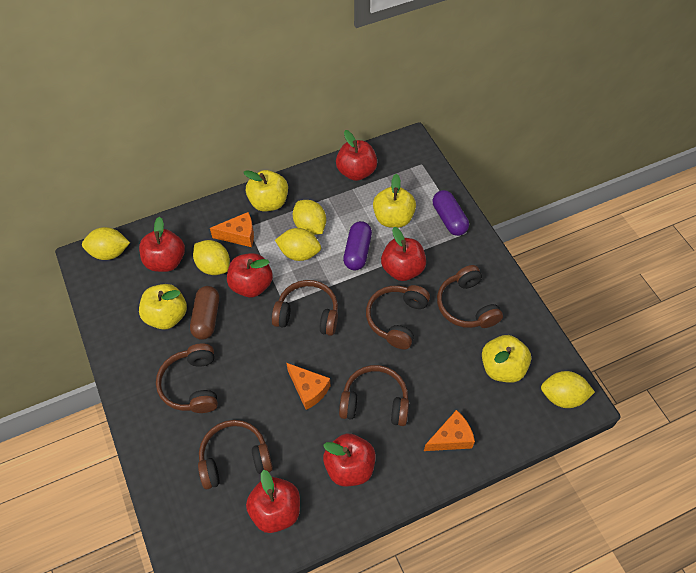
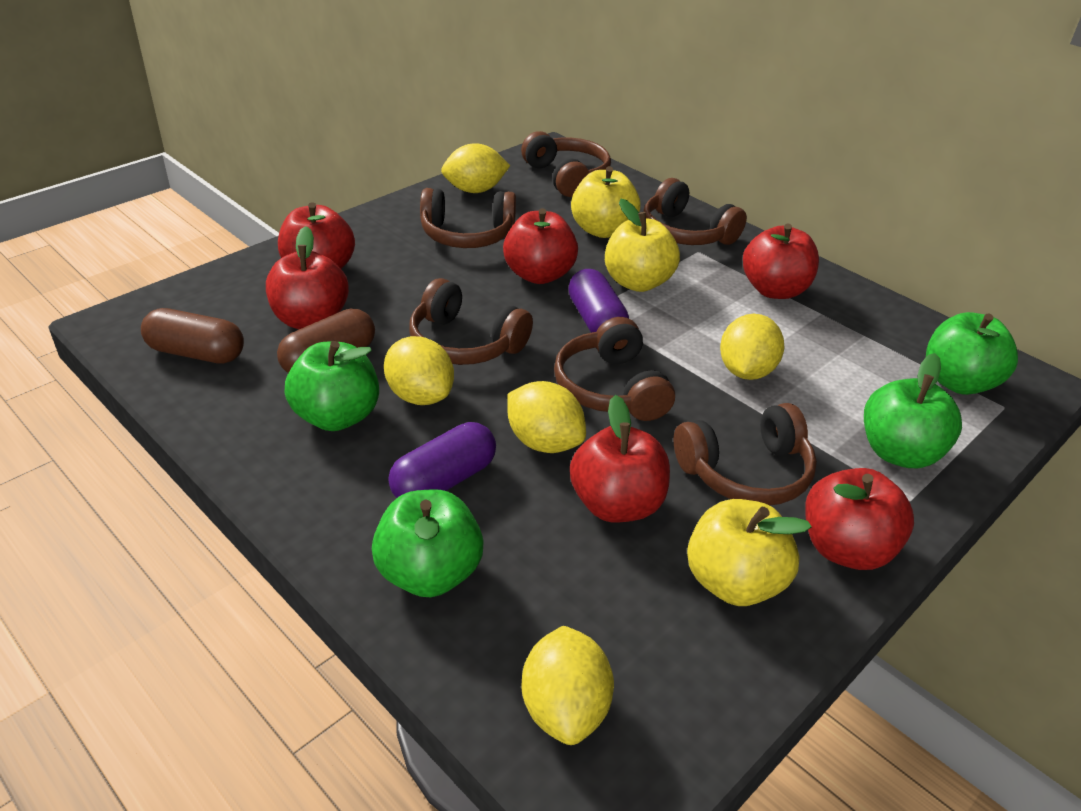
brown capsule: 1 -> 2
green apple: 0 -> 4
orange cheese: 3 -> 0
yellow apple: 4 -> 3

